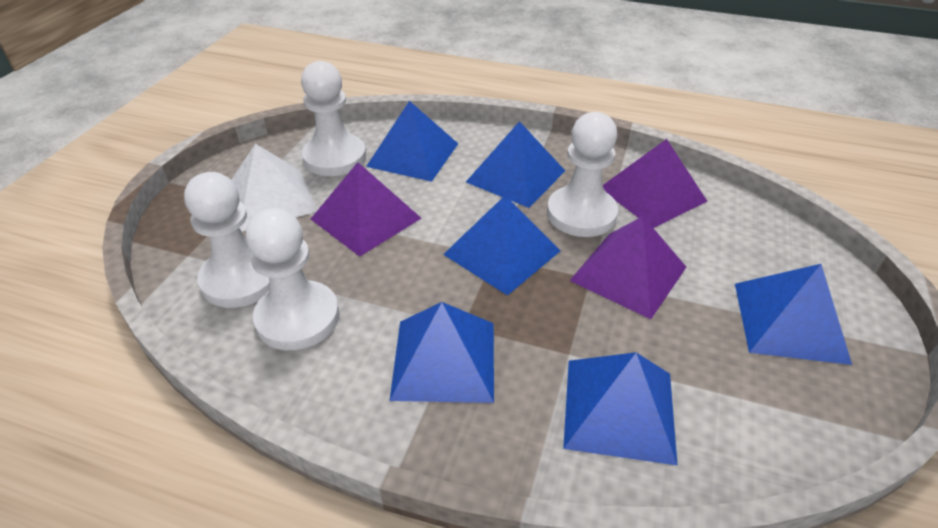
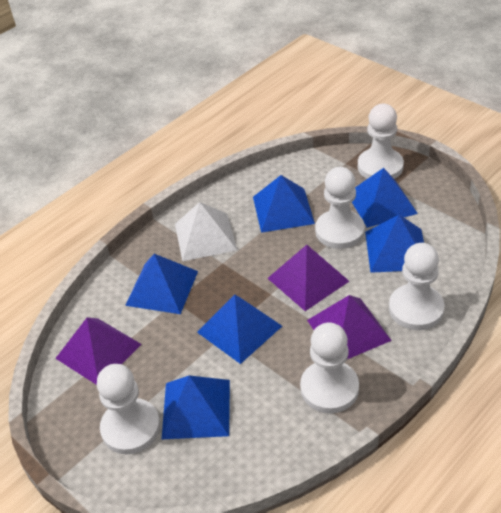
white pawn: 4 -> 5

